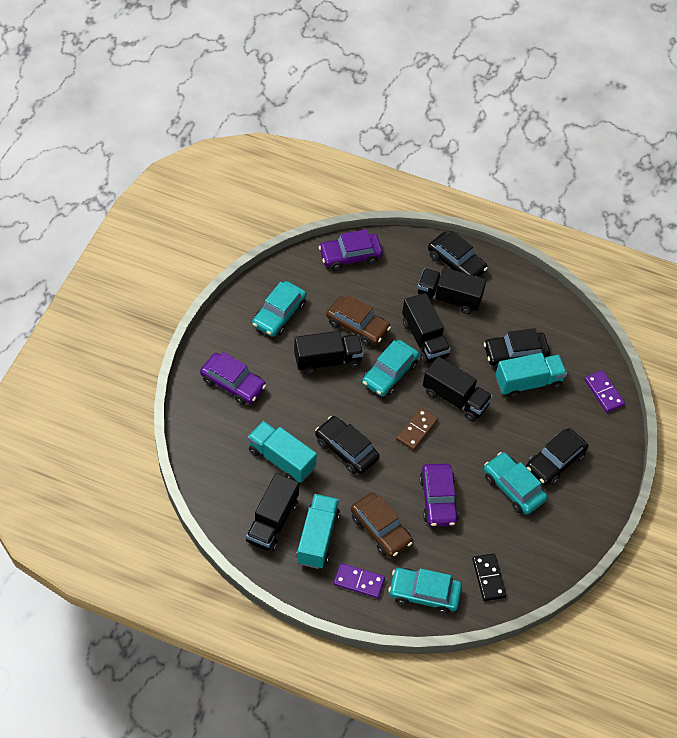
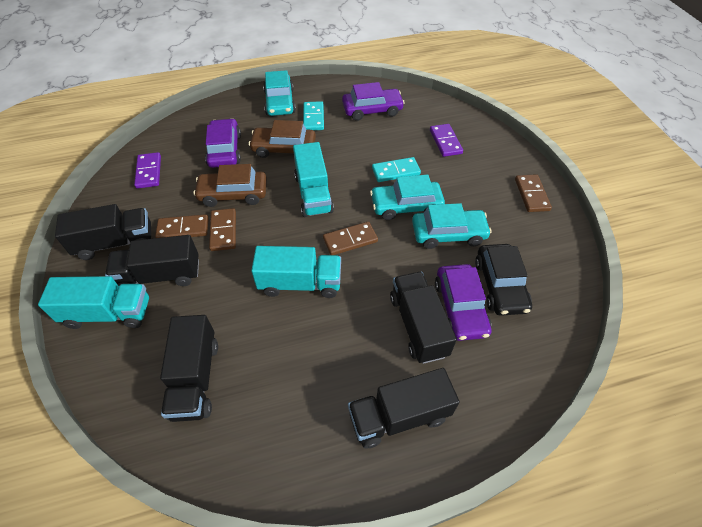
black car: 4 -> 1
black domino: 1 -> 0
brown domino: 1 -> 4
turquoise car: 4 -> 3
turquoise domino: 0 -> 2

